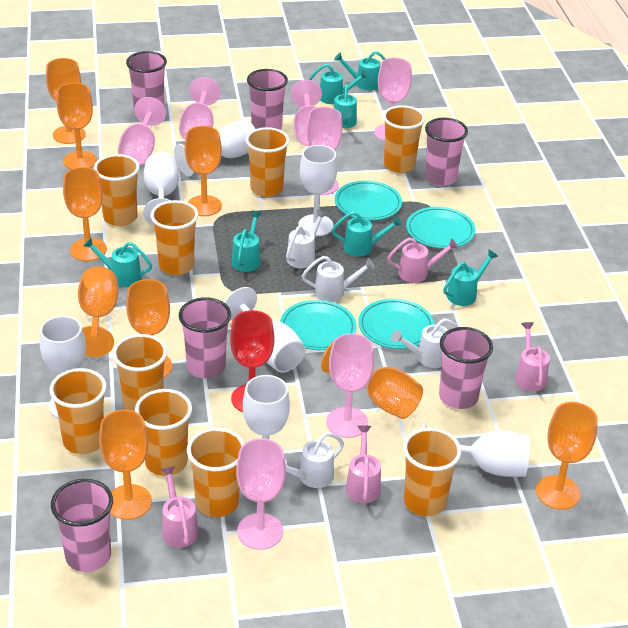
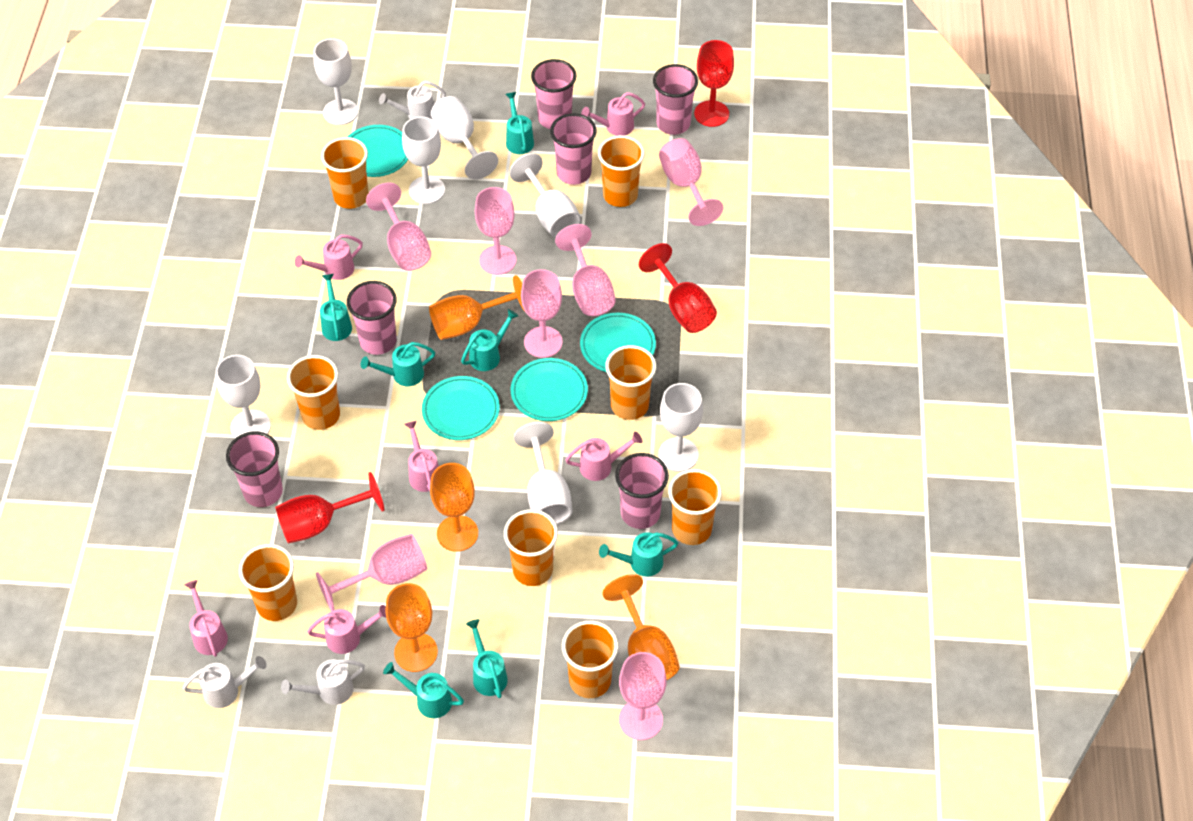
orange cup: 9 -> 8
orange goblet: 9 -> 4
pink watering can: 4 -> 6
red goblet: 1 -> 3
white watering can: 4 -> 3

